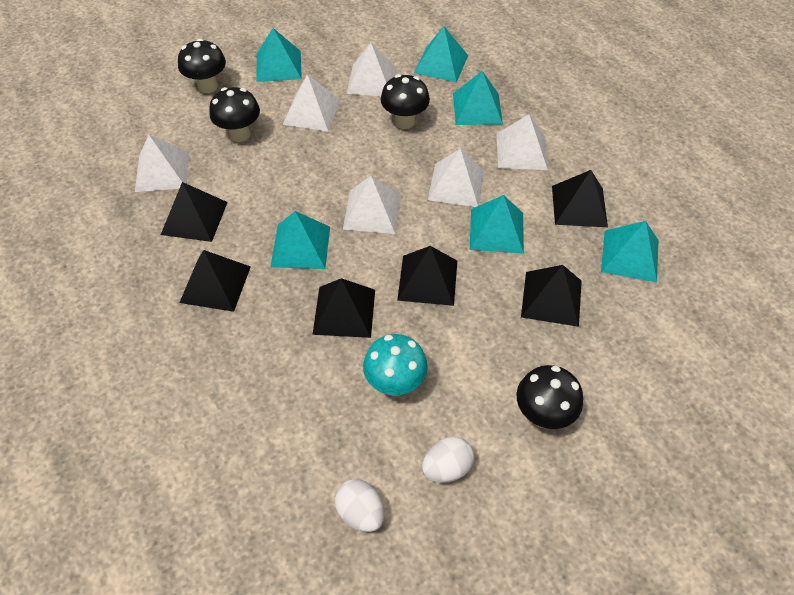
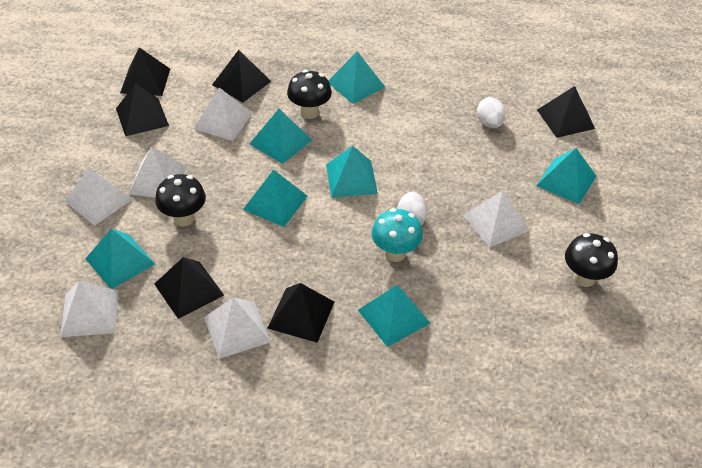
black mushroom: 4 -> 3
turquoise pyramid: 6 -> 7

